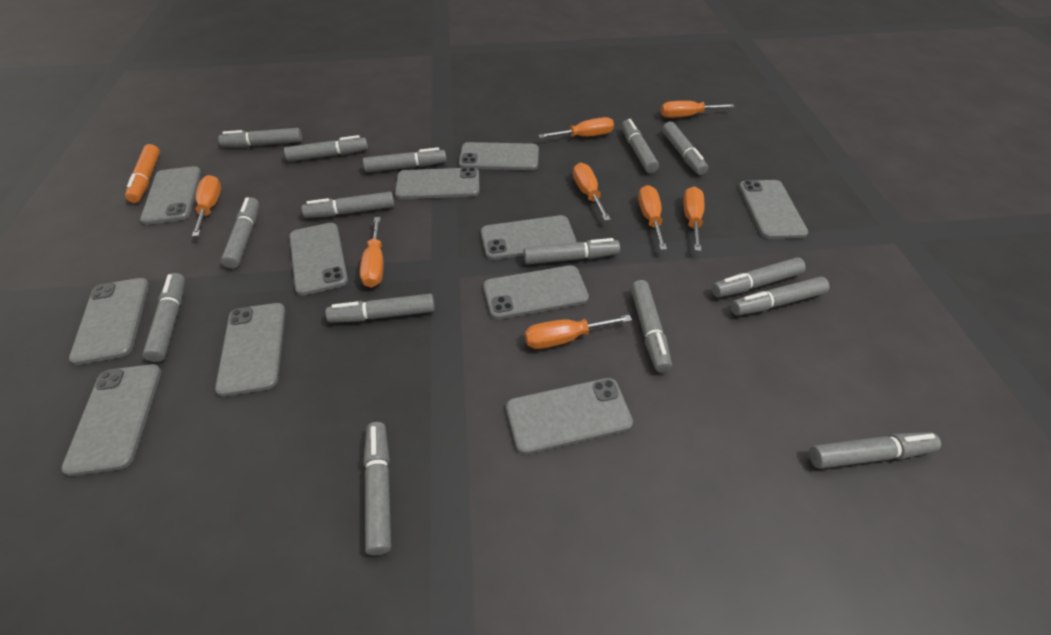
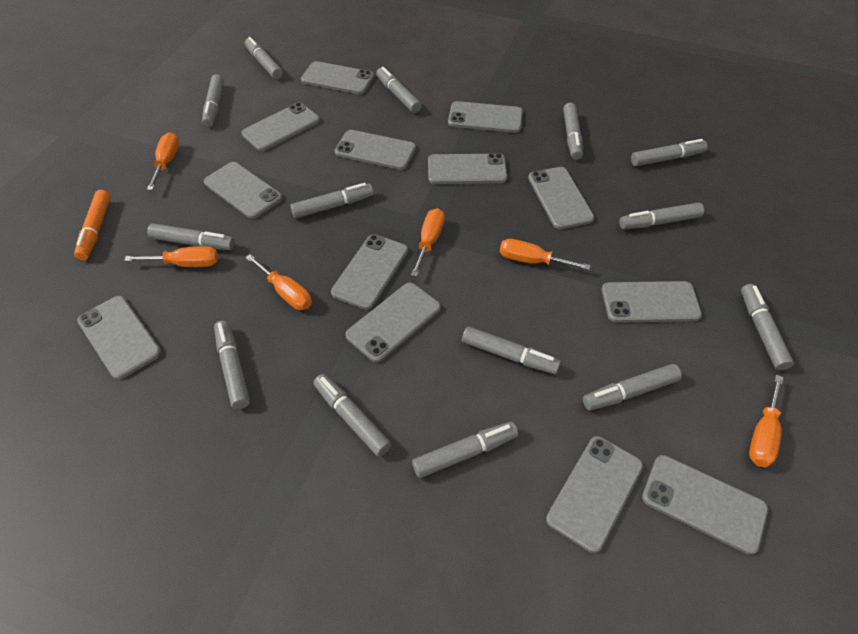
grey marker: 15 -> 14
grey phone: 11 -> 13
orange screwdriver: 8 -> 6

